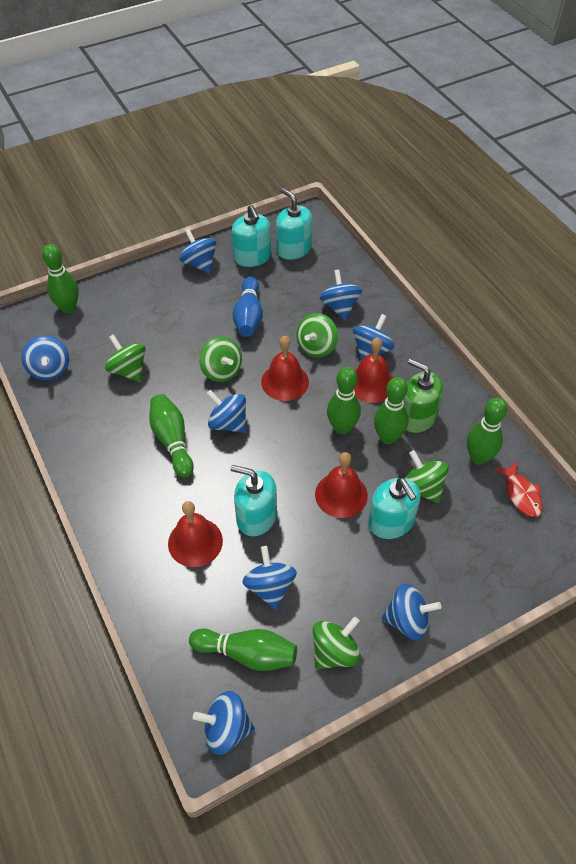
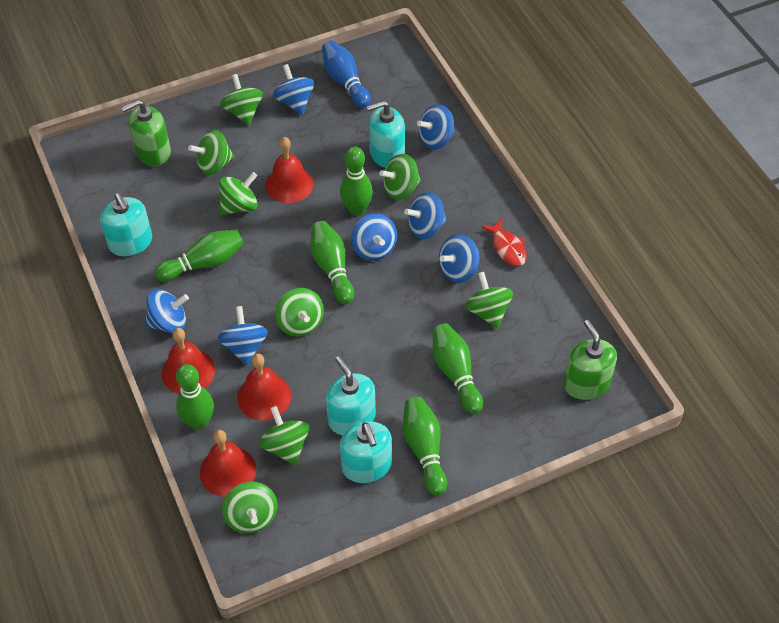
blue spinning top: 8 -> 7
green soap dispenser: 1 -> 2
green spinning top: 5 -> 8

